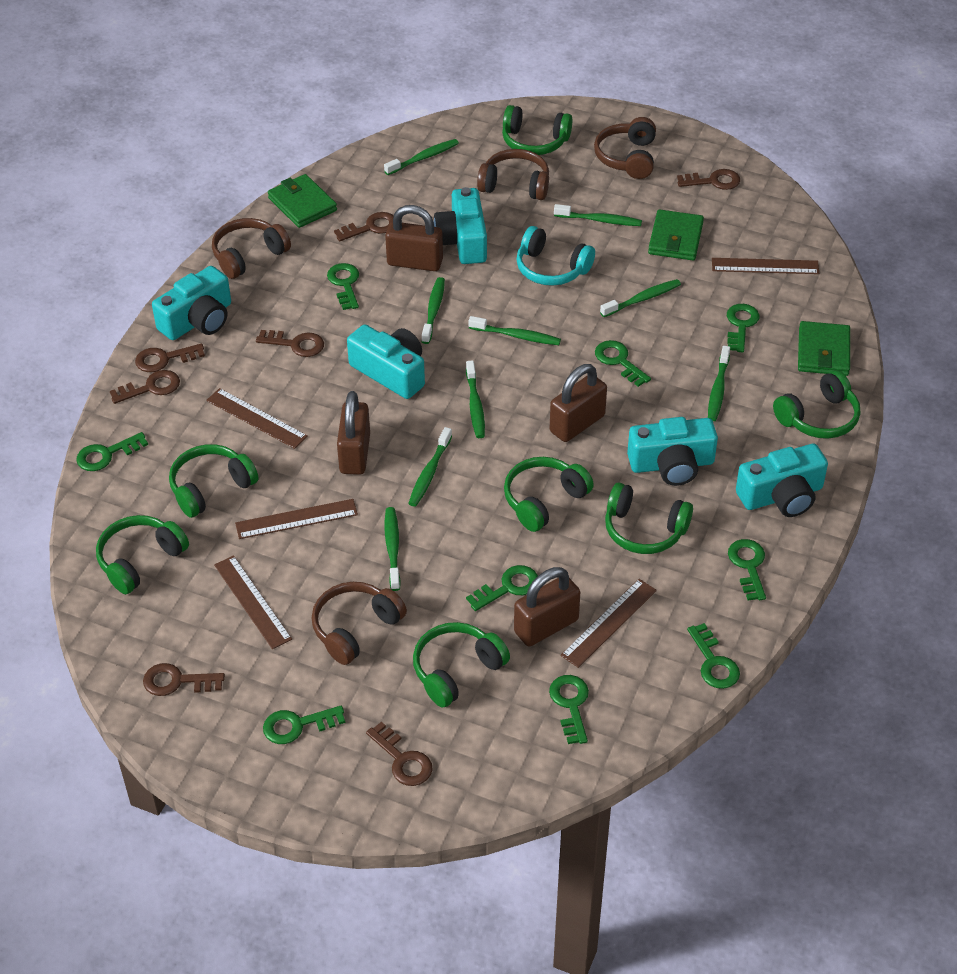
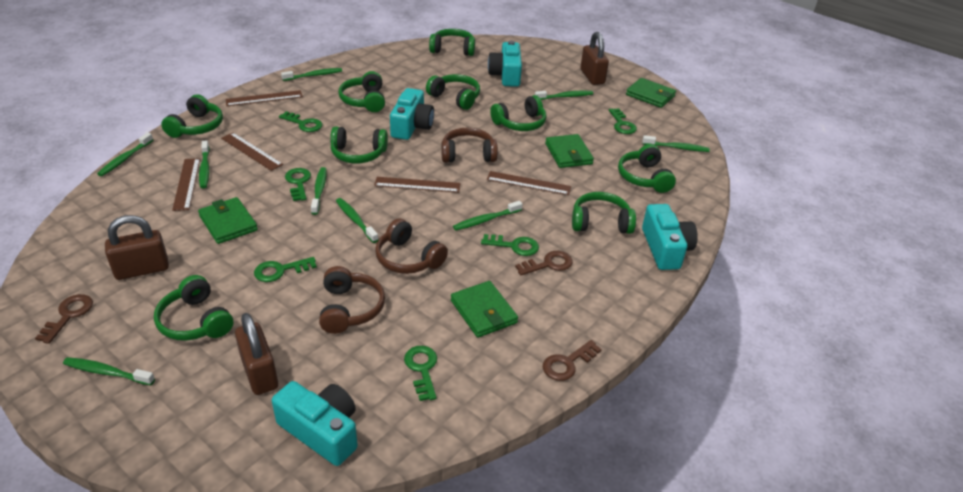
brown headphones: 4 -> 3
brown key: 7 -> 3
brown padlock: 4 -> 3
green headphones: 7 -> 9
green key: 9 -> 6
green wallet: 3 -> 4
turquoise camera: 5 -> 4
turquoise headphones: 1 -> 0

